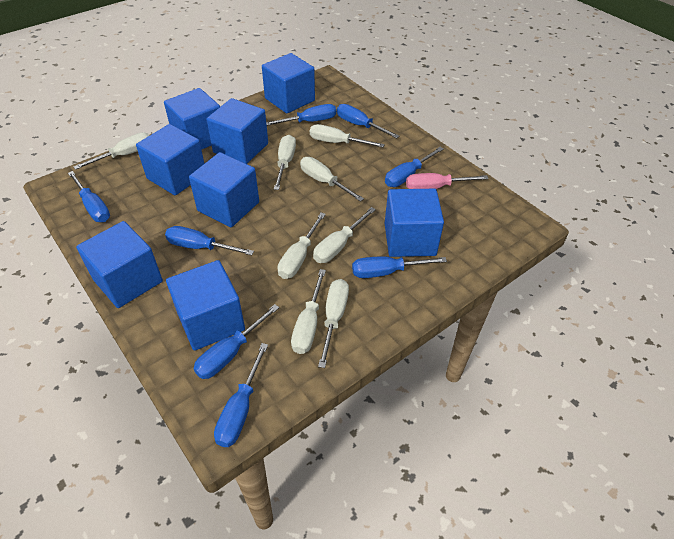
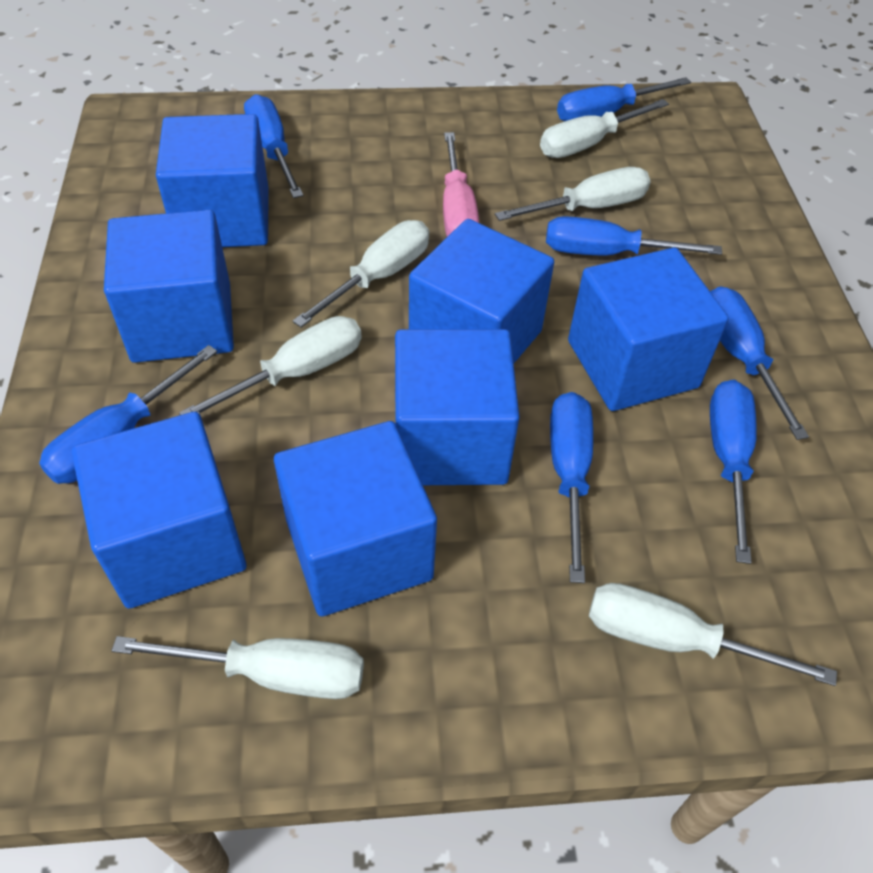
blue cube: 8 -> 7
blue screwdriver: 8 -> 7
white screwdriver: 8 -> 6

